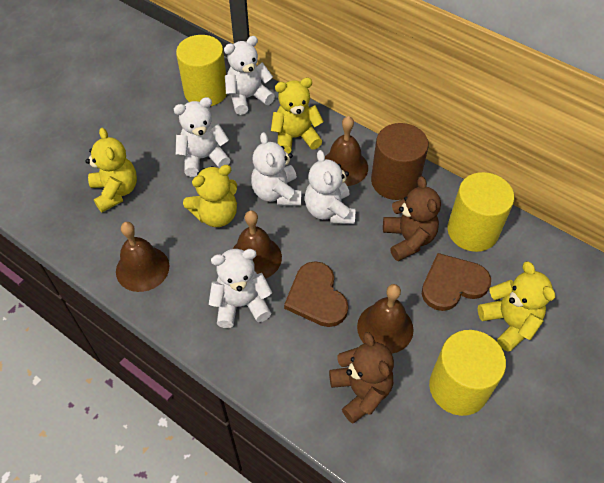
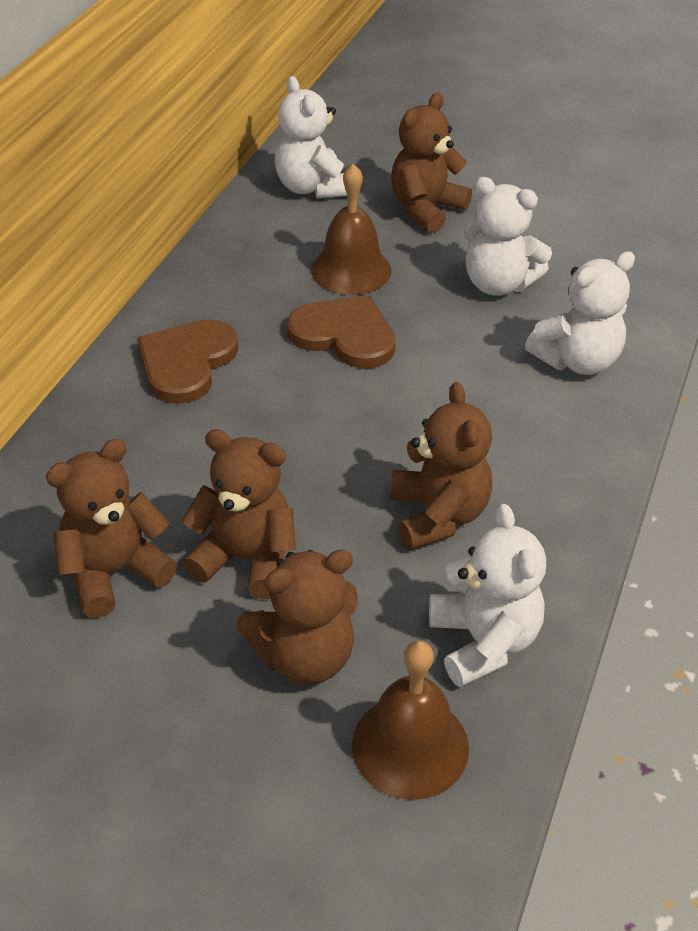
brown bell: 4 -> 2
brown cylinder: 1 -> 0
brown teddy bear: 2 -> 5
white teddy bear: 5 -> 4
yellow cylinder: 3 -> 0
yellow teddy bear: 4 -> 0

